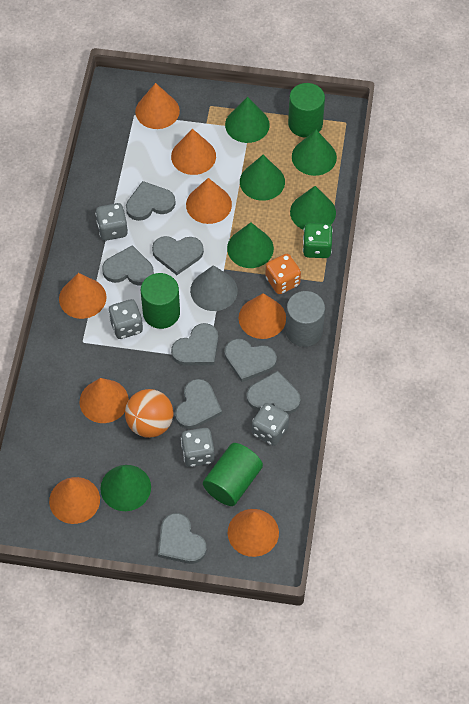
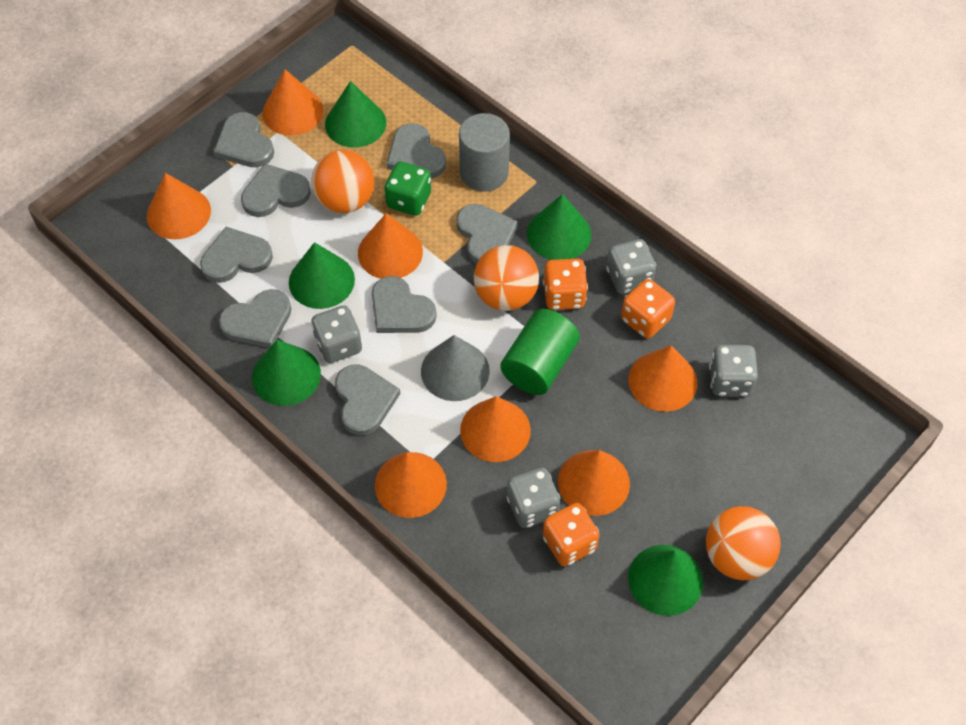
green cone: 6 -> 5
green cylinder: 3 -> 1
orange ball: 1 -> 3
orange cone: 8 -> 7
orange dice: 1 -> 3

